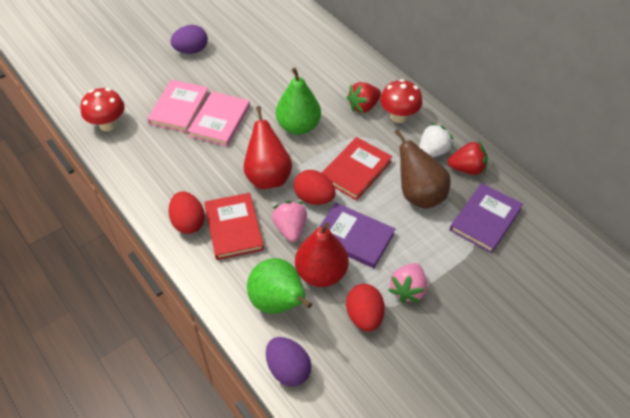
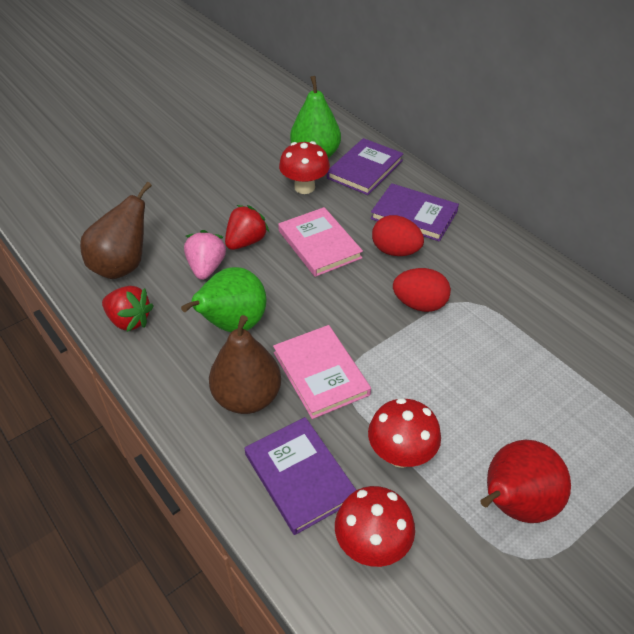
brown pear: 1 -> 2
pink strawberry: 2 -> 1
purple book: 2 -> 3
purple egg: 2 -> 0
red book: 2 -> 0
red egg: 3 -> 2
red mushroom: 2 -> 3
red pear: 2 -> 1
white strawberry: 1 -> 0

